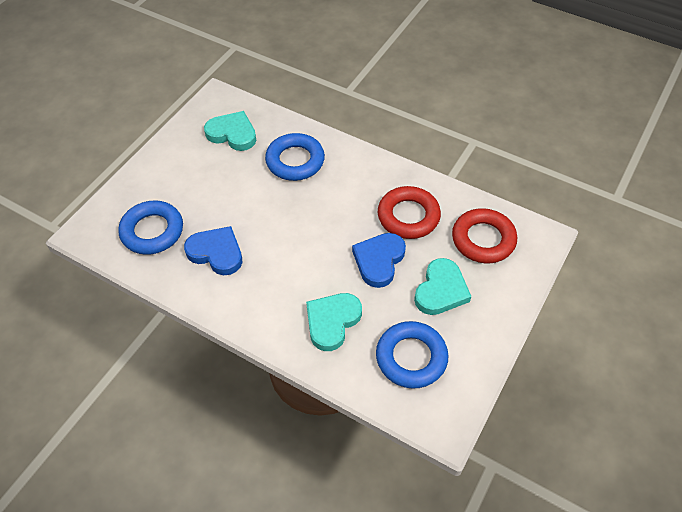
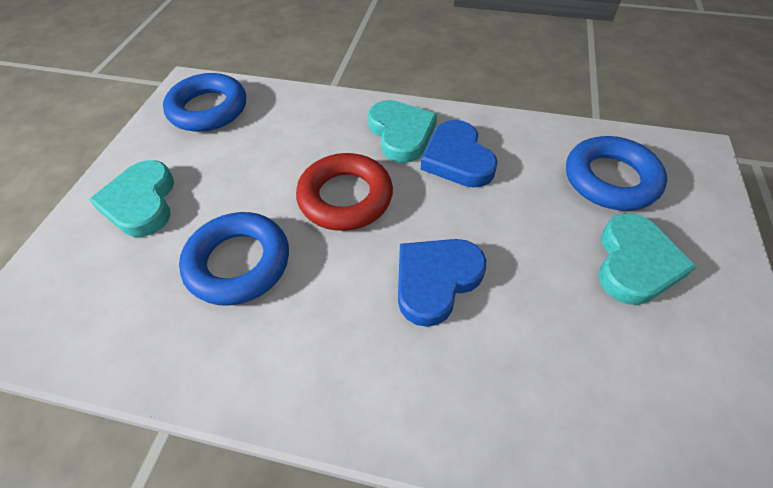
red ring: 2 -> 1

